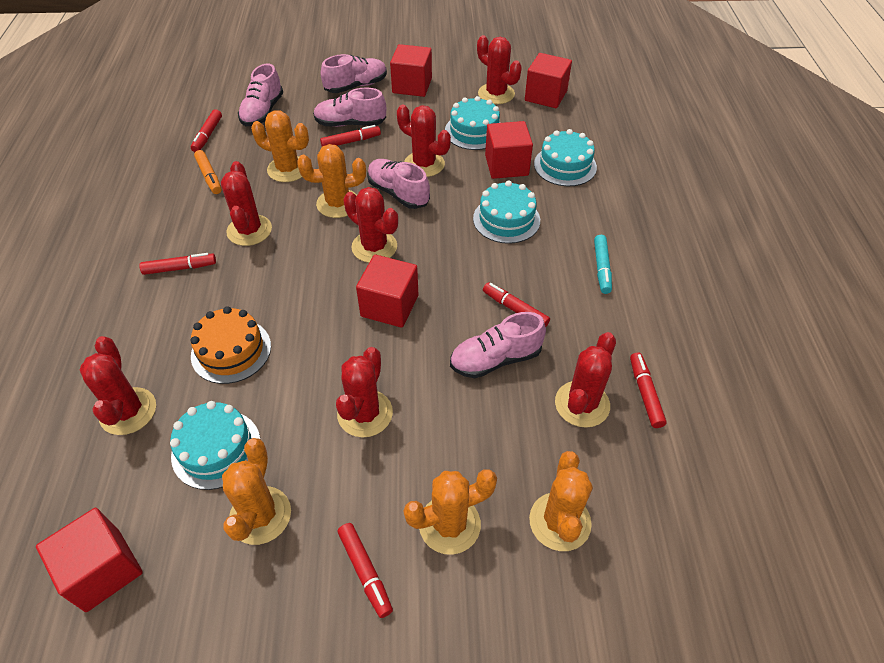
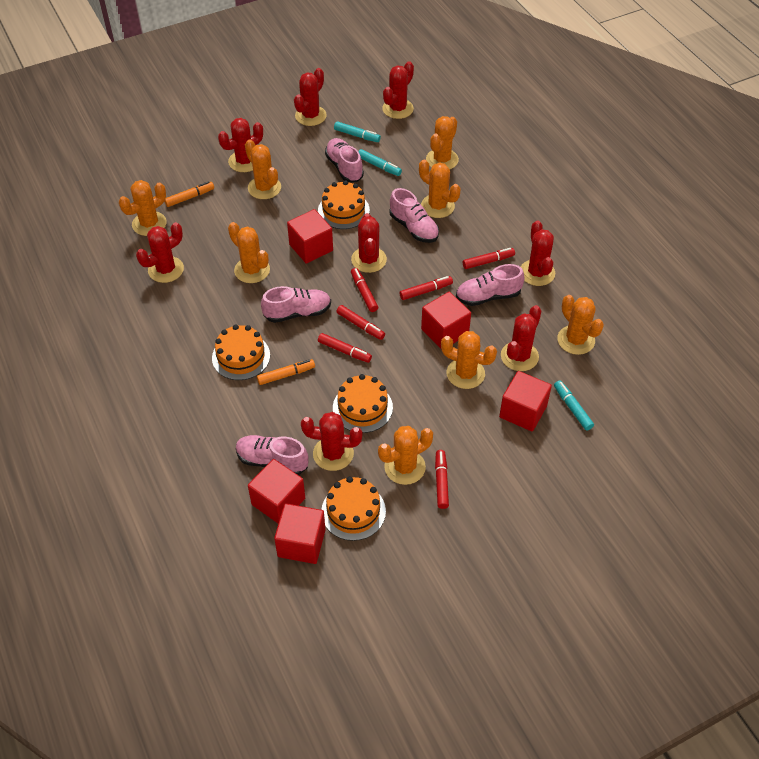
orange cactus: 5 -> 8
orange cake: 1 -> 4
orange marker: 1 -> 2
red cactus: 7 -> 8
turquoise cake: 4 -> 0
turquoise marker: 1 -> 3

